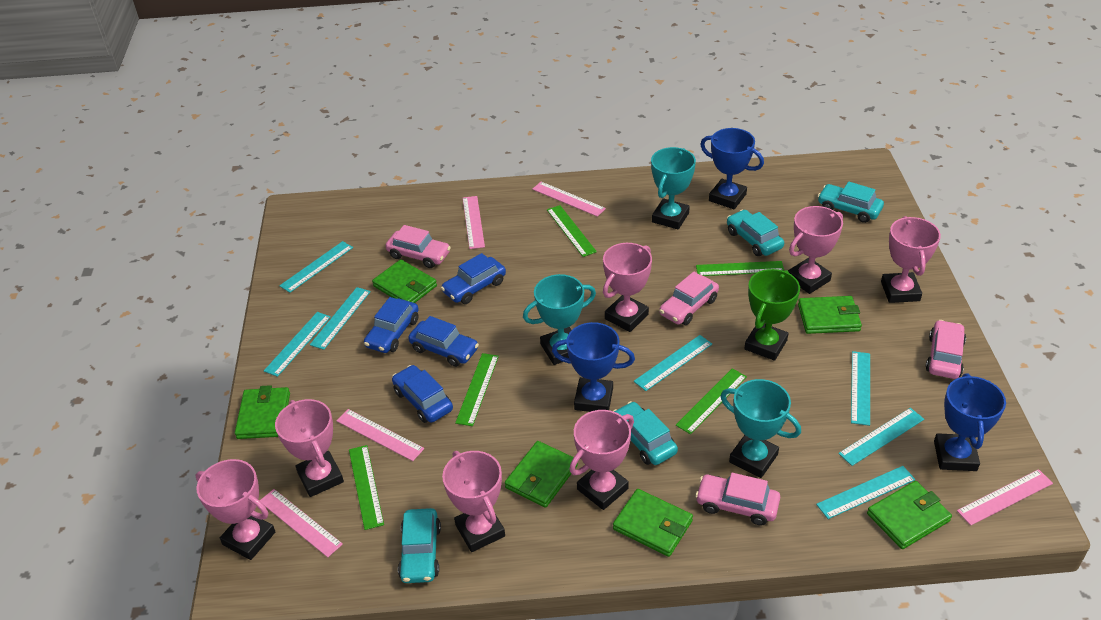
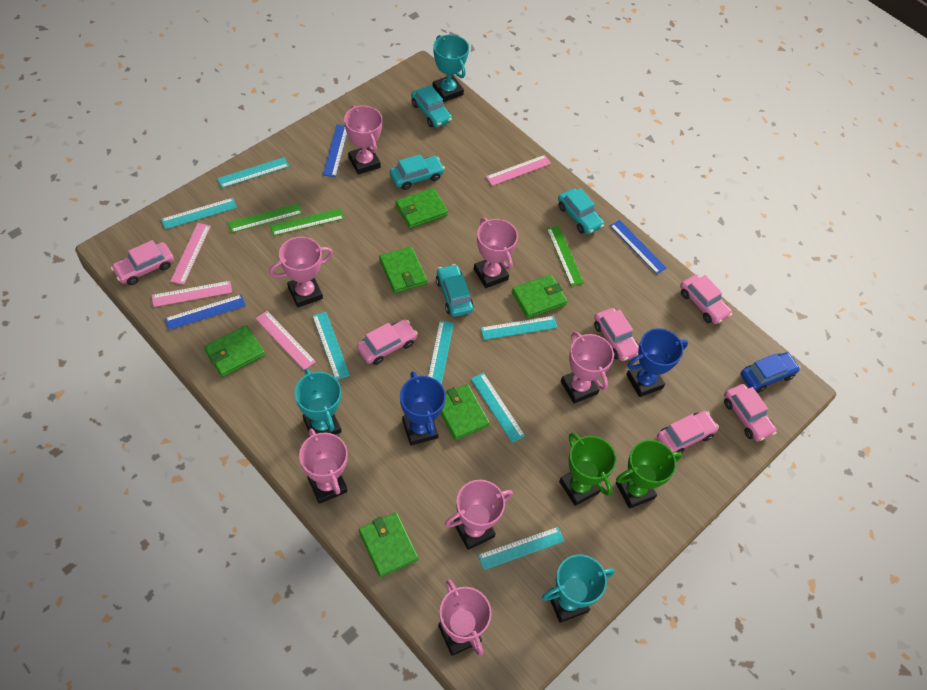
blue car: 4 -> 1
blue ruler: 0 -> 3
blue trophy: 3 -> 2
green ruler: 5 -> 3
green trophy: 1 -> 2
pink car: 4 -> 6
pink ruler: 5 -> 4

